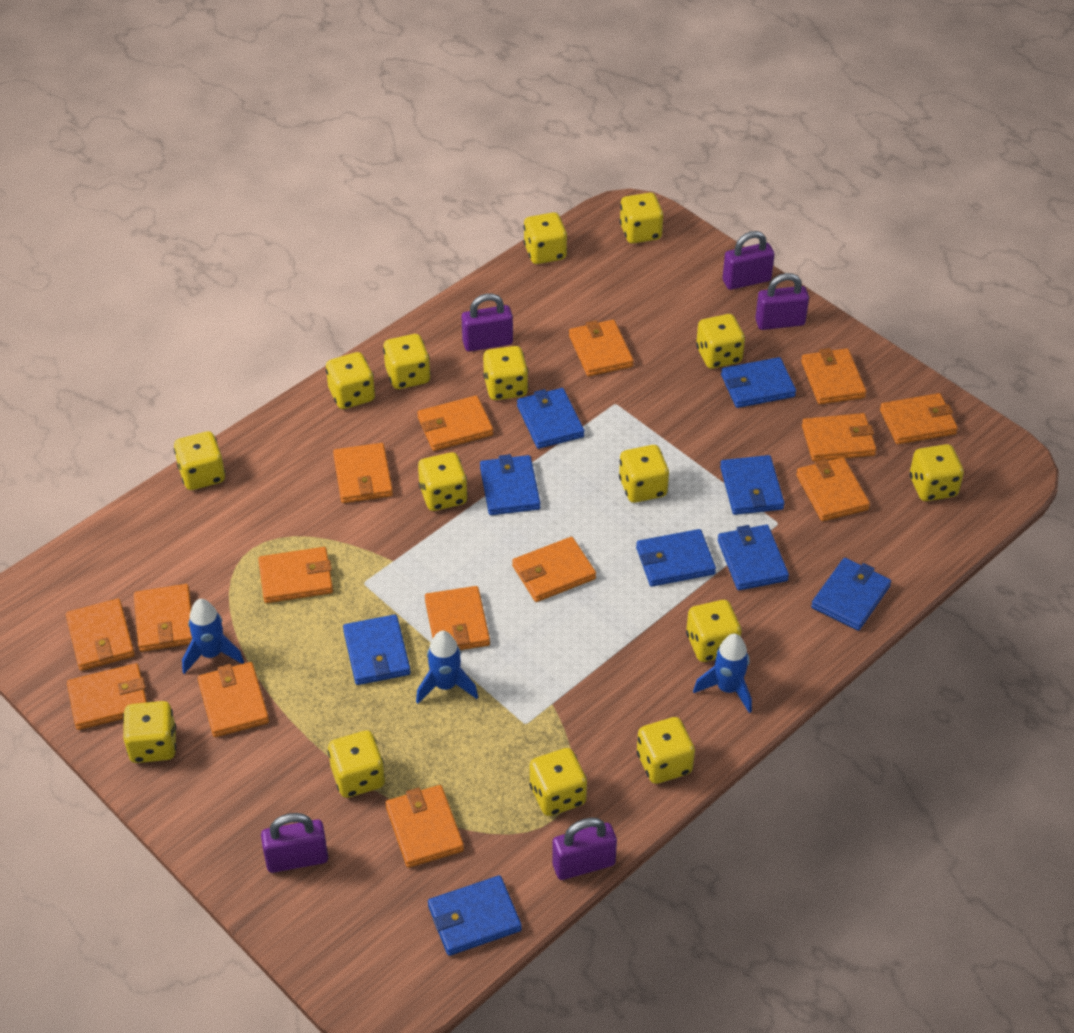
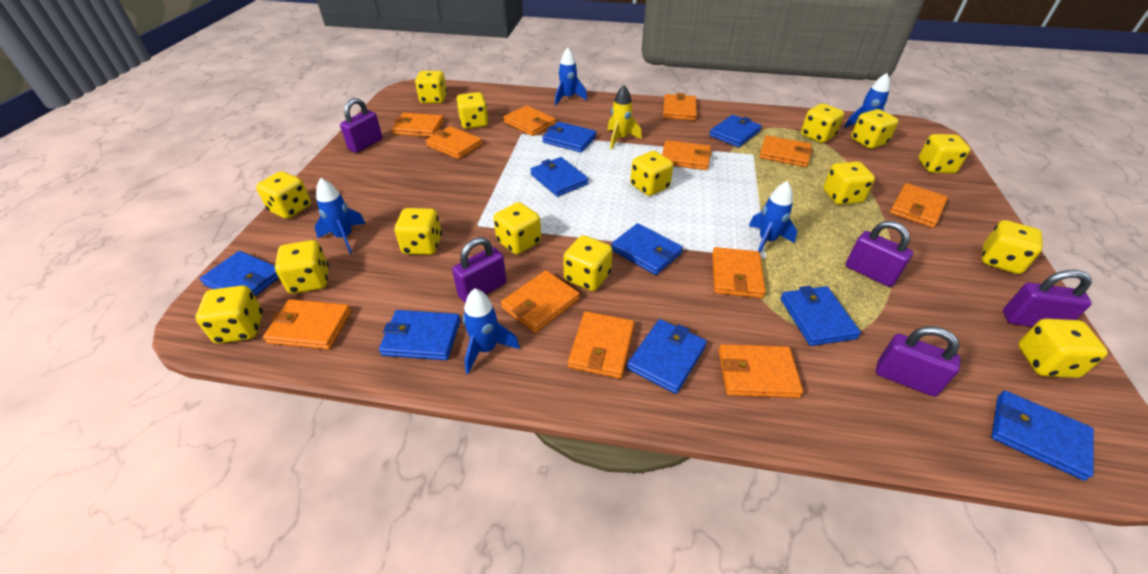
blue rocket: 3 -> 5
orange wallet: 15 -> 12
yellow rocket: 0 -> 1

